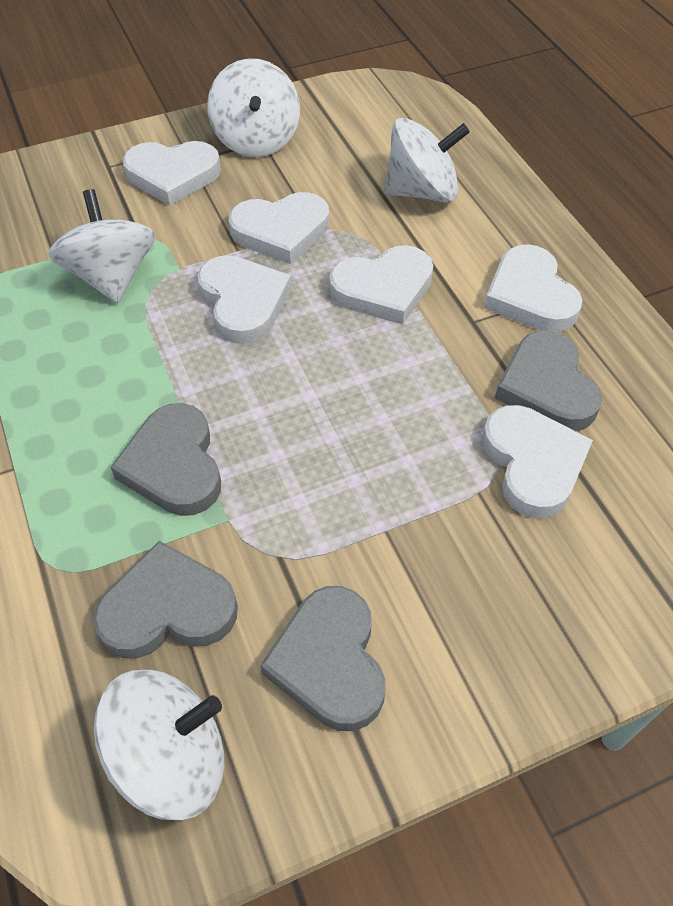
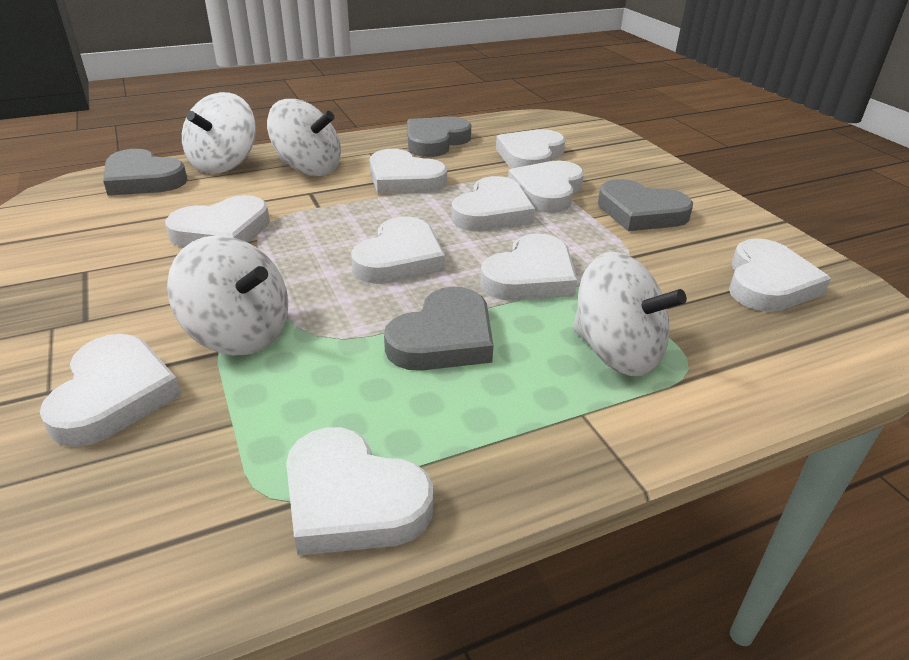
white heart: 6 -> 10

